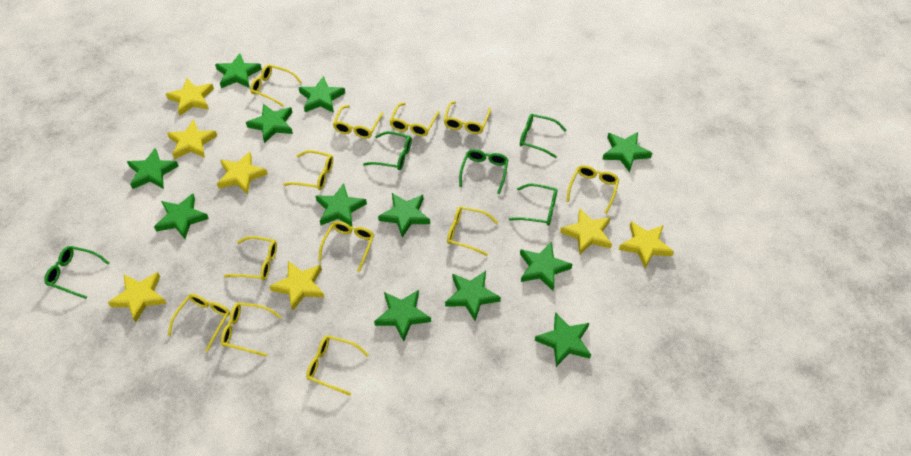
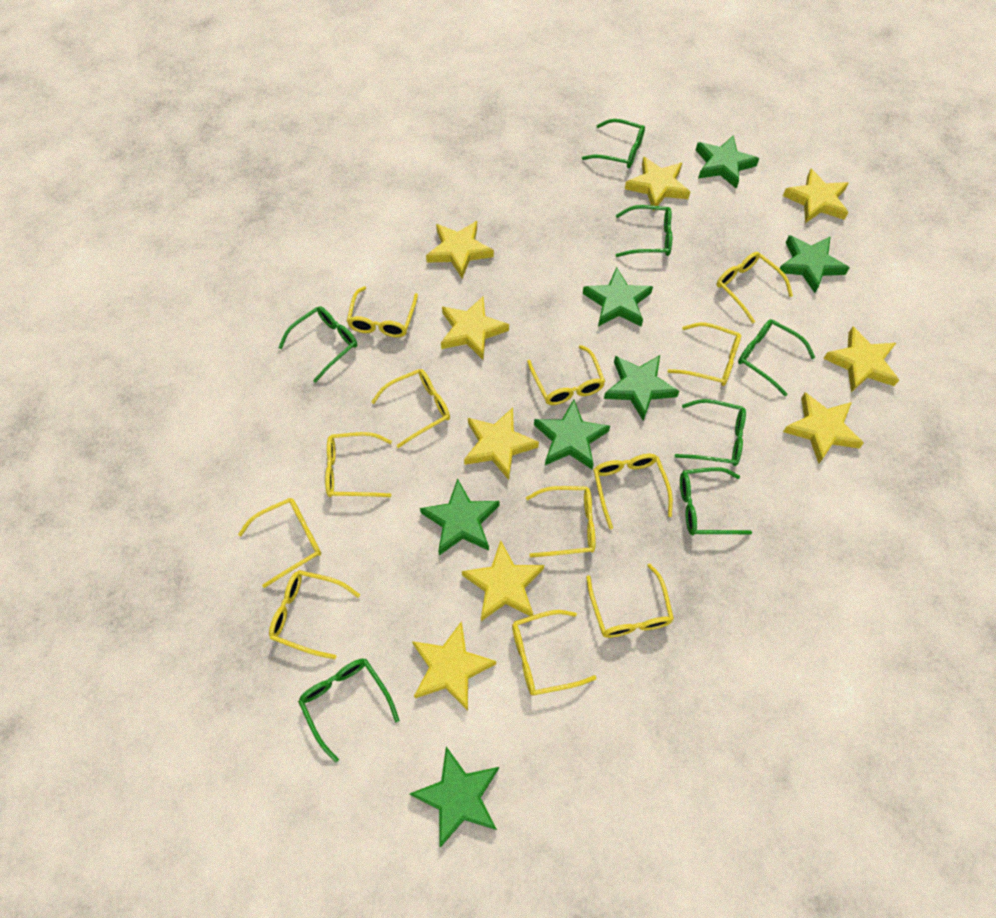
green glasses: 5 -> 7
green star: 12 -> 7
yellow star: 7 -> 9

